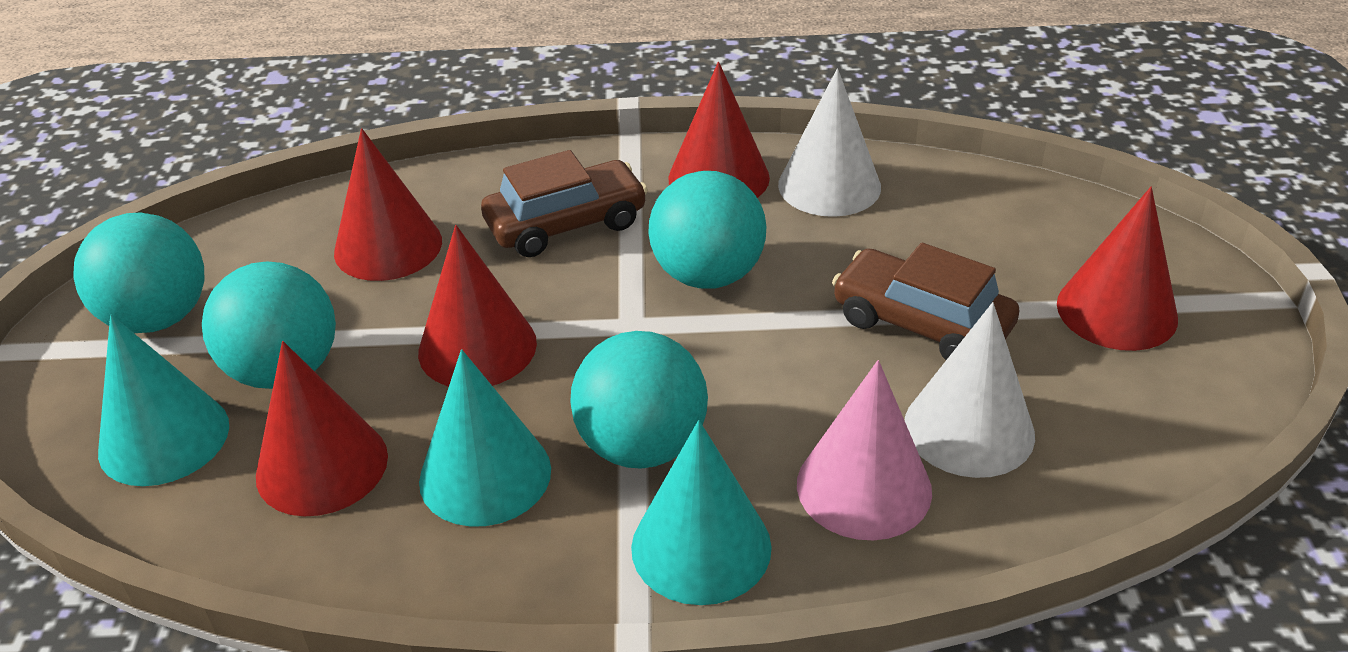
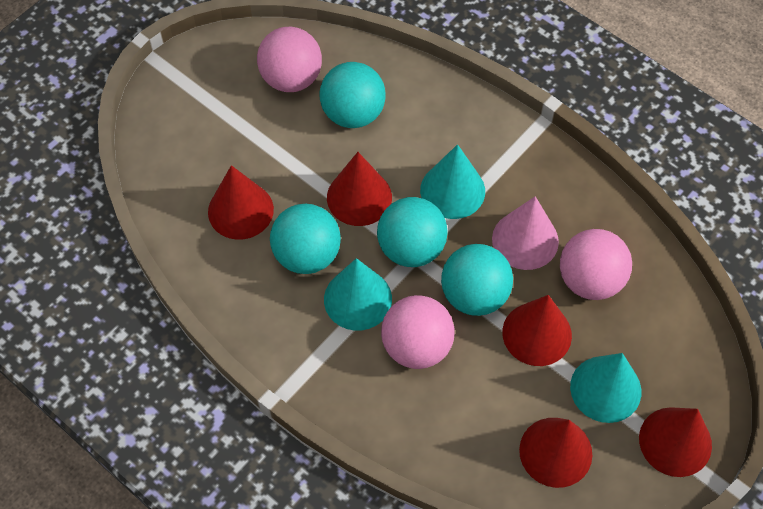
brown car: 2 -> 0
pink ball: 0 -> 3
white cone: 2 -> 0

